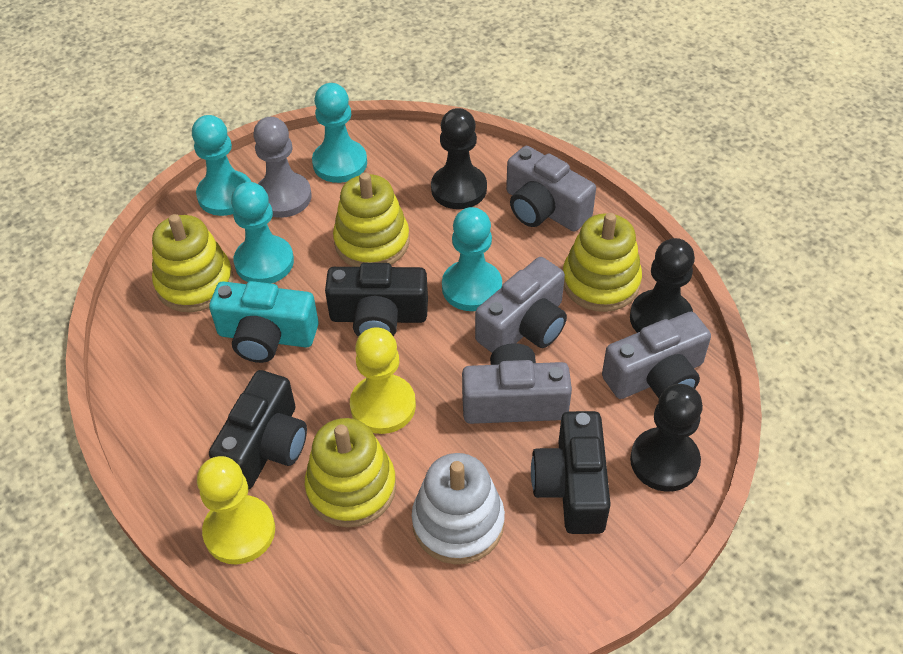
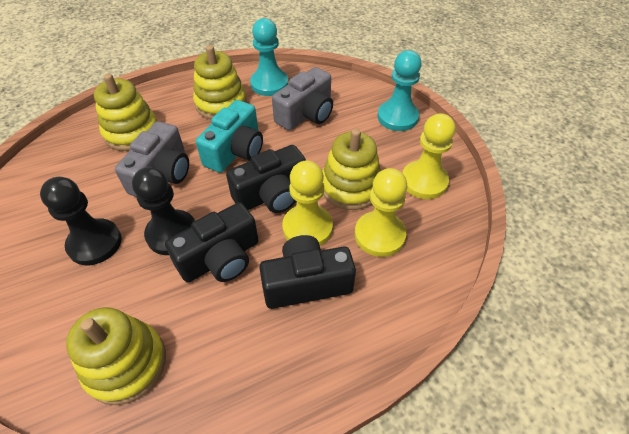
black pawn: 3 -> 2
grey camera: 4 -> 2
grey pawn: 1 -> 0
turquoise pawn: 4 -> 2
white stacking toy: 1 -> 0
yellow pawn: 2 -> 3

